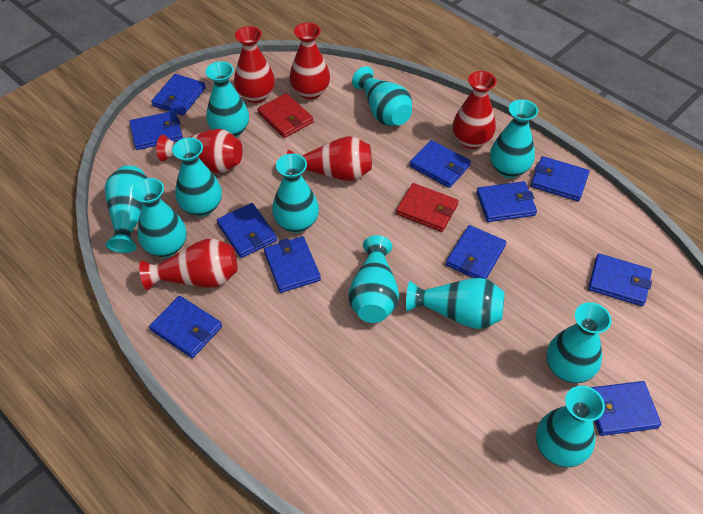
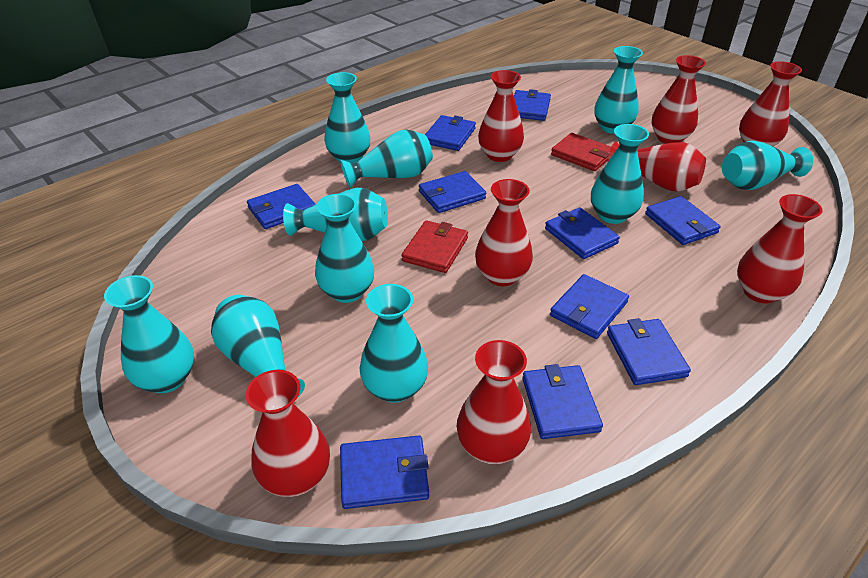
blue wallet: 11 -> 10
red vase: 6 -> 8
turquoise vase: 11 -> 10

